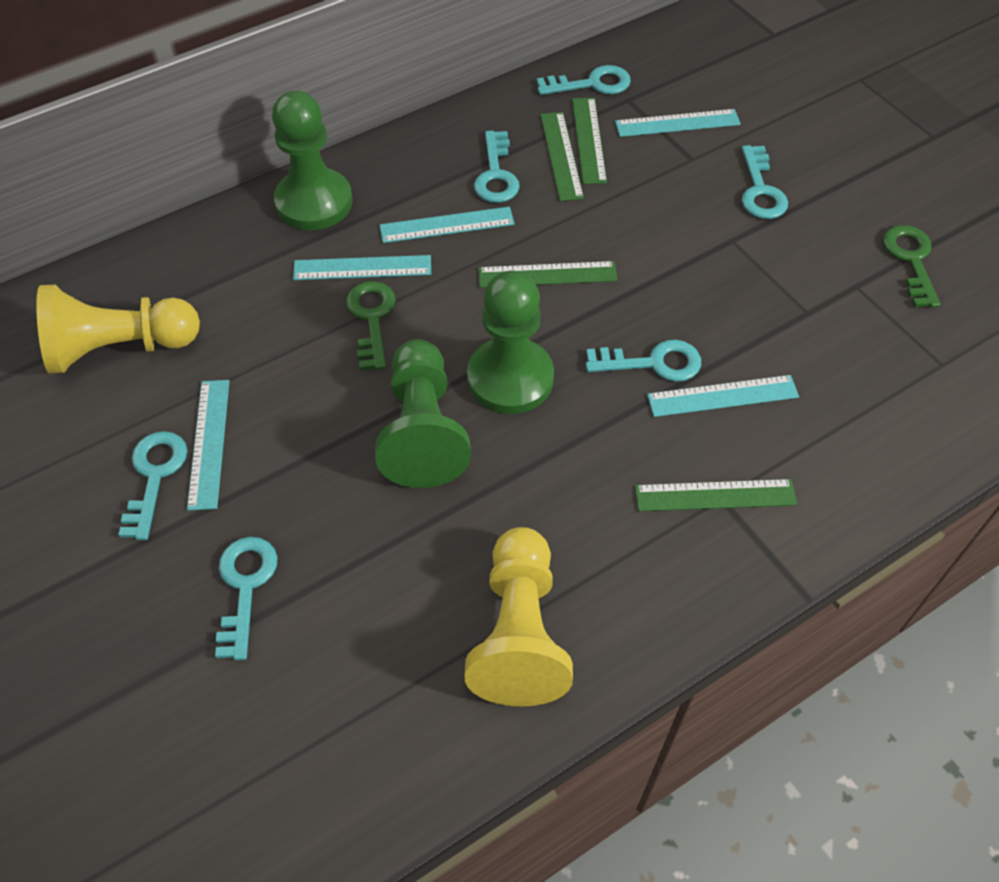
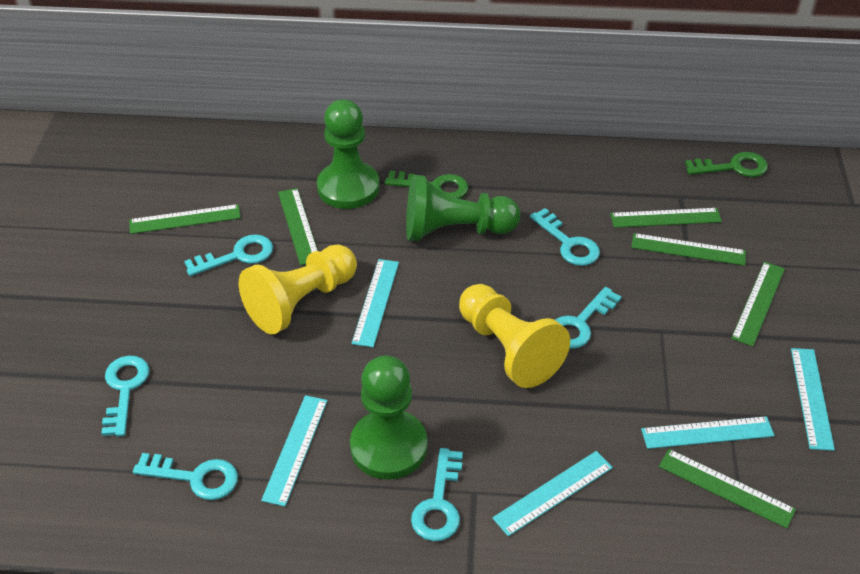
green ruler: 4 -> 6

